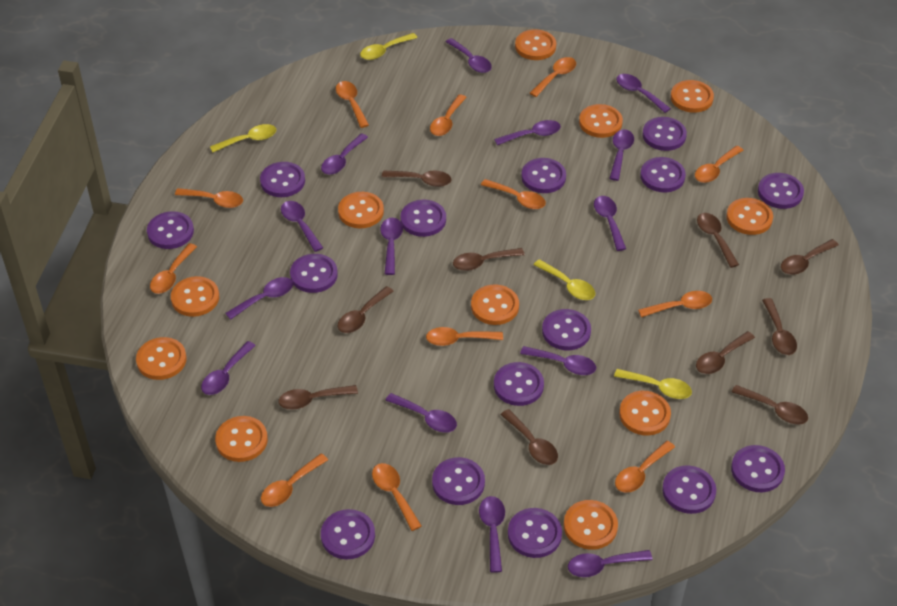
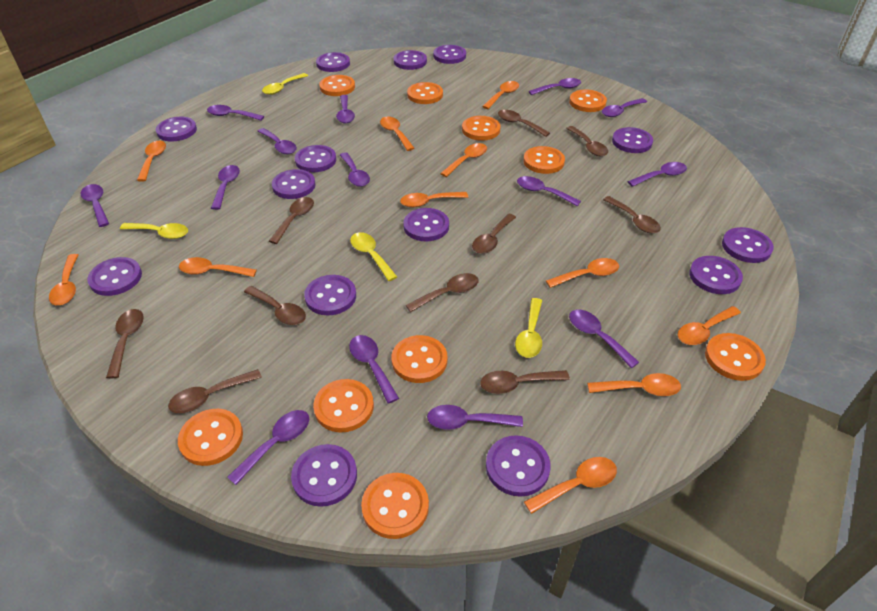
orange button: 11 -> 10
orange spoon: 12 -> 11
purple button: 15 -> 14

